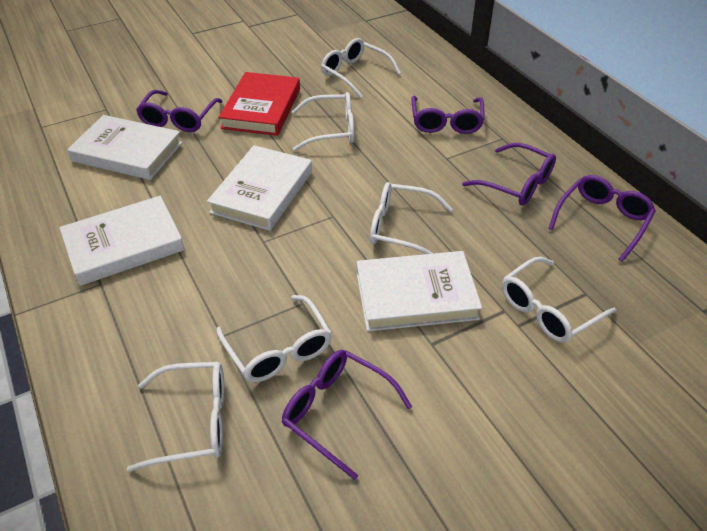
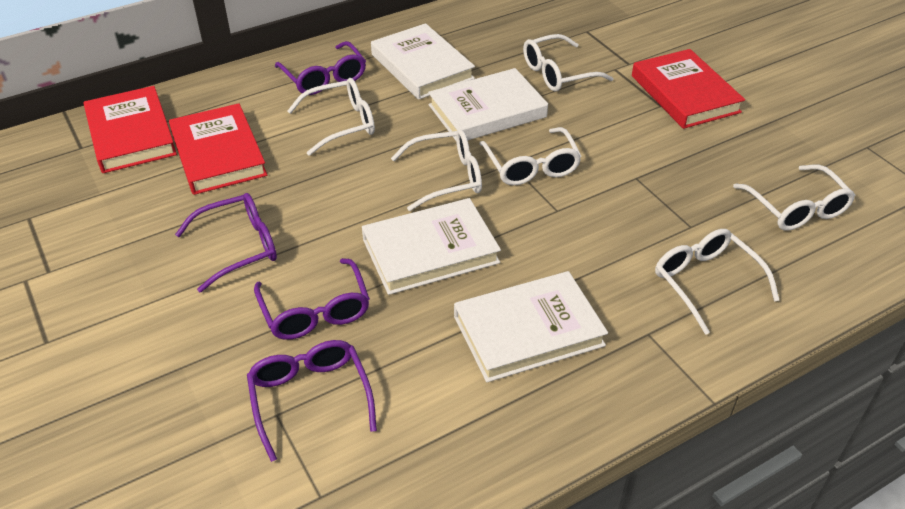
purple glasses: 5 -> 4
red book: 1 -> 3

